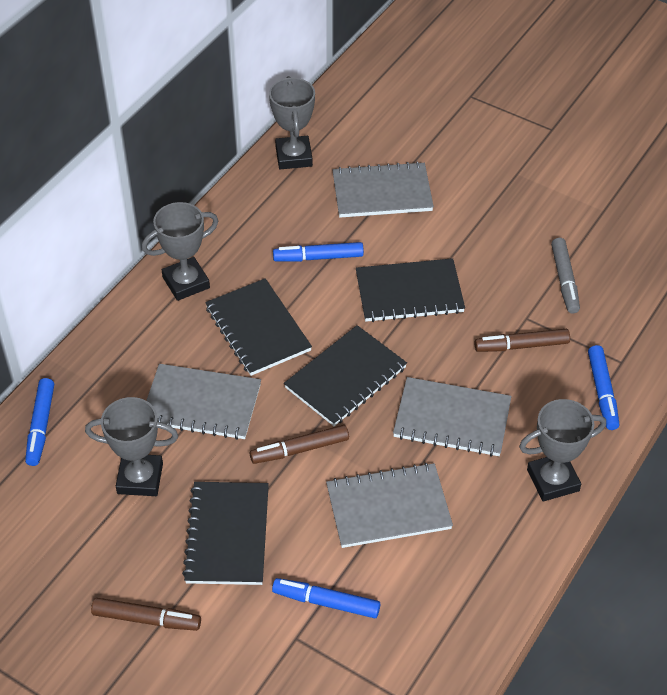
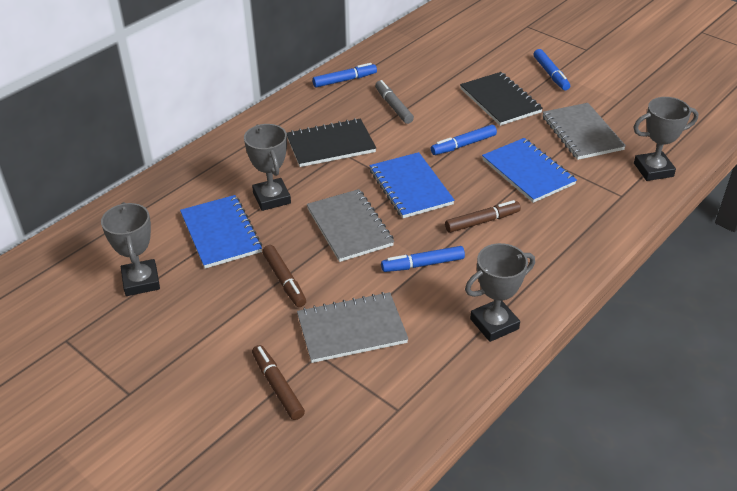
black notebook: 4 -> 2
blue notebook: 0 -> 3
grey notebook: 4 -> 3

